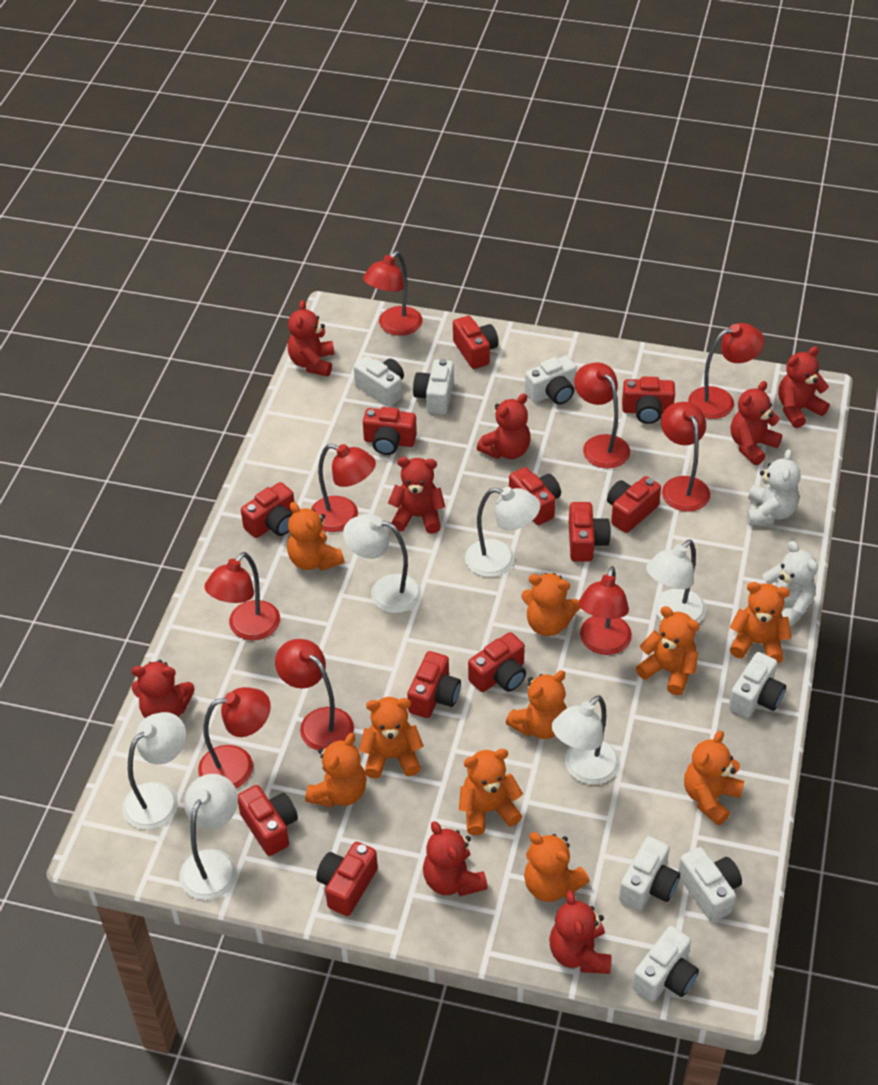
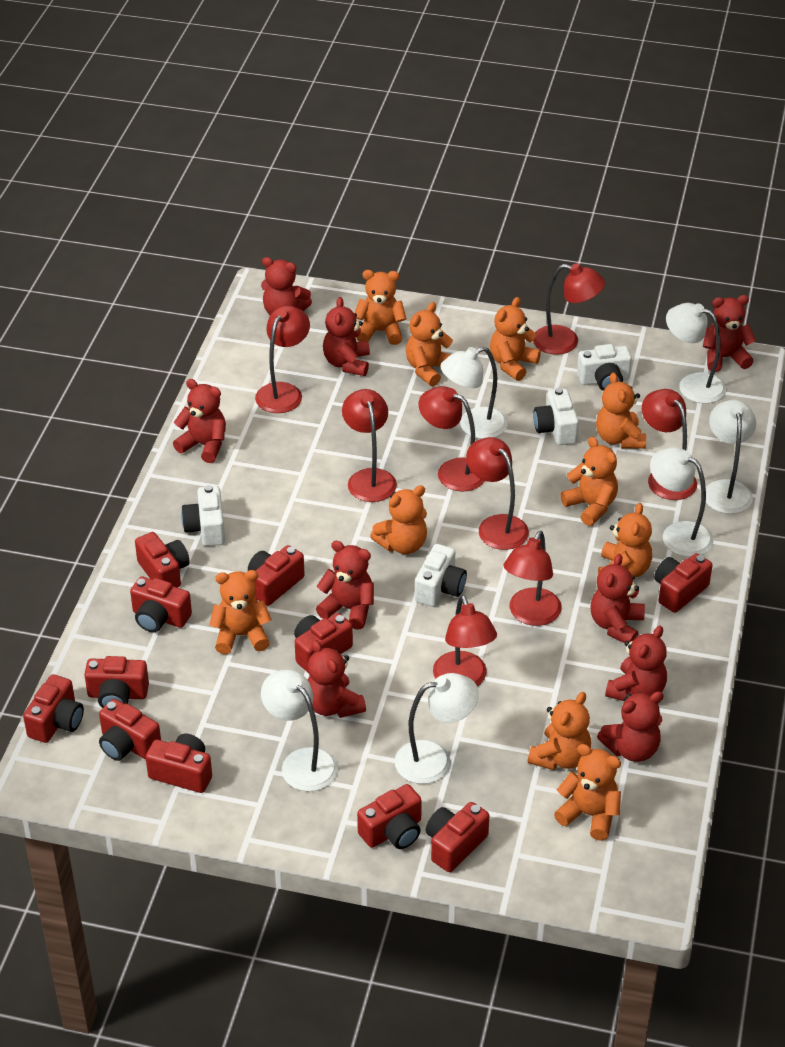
red lamp: 9 -> 8
red teddy bear: 8 -> 9
white camera: 7 -> 4
white teddy bear: 2 -> 0

